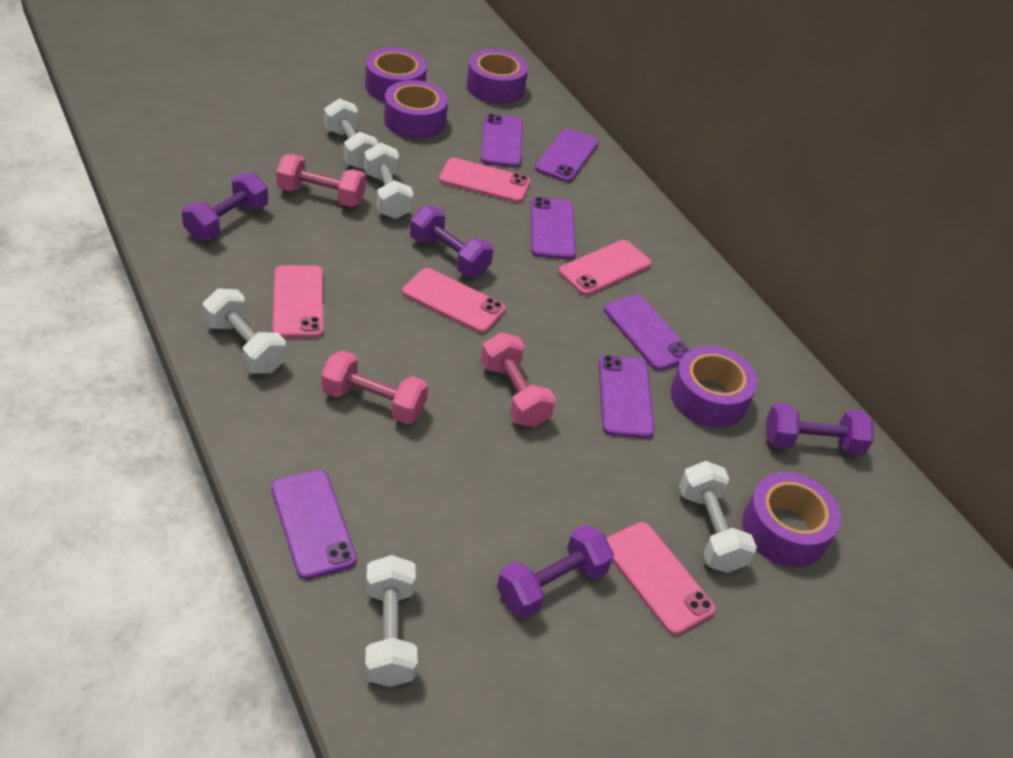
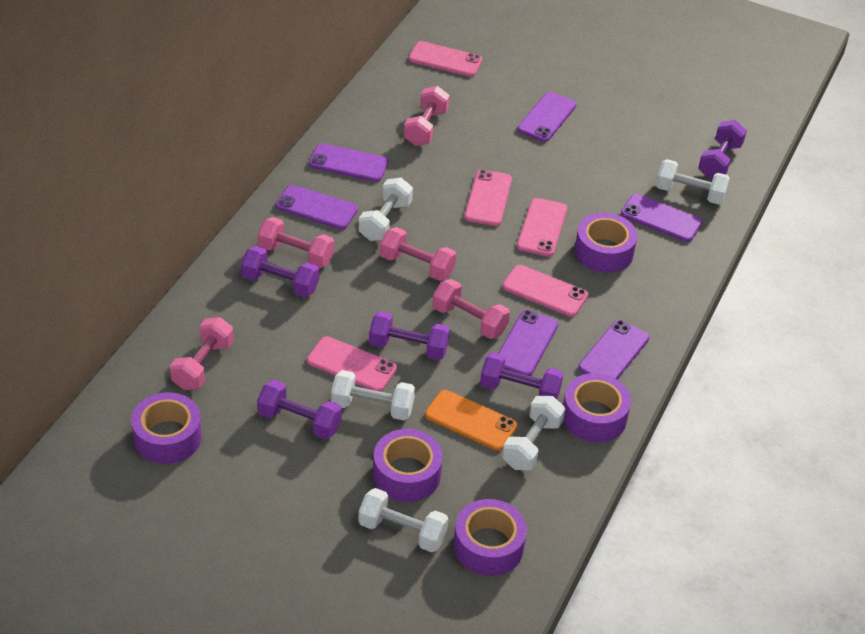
orange phone: 0 -> 1
pink dumbbell: 3 -> 5
purple dumbbell: 4 -> 5

